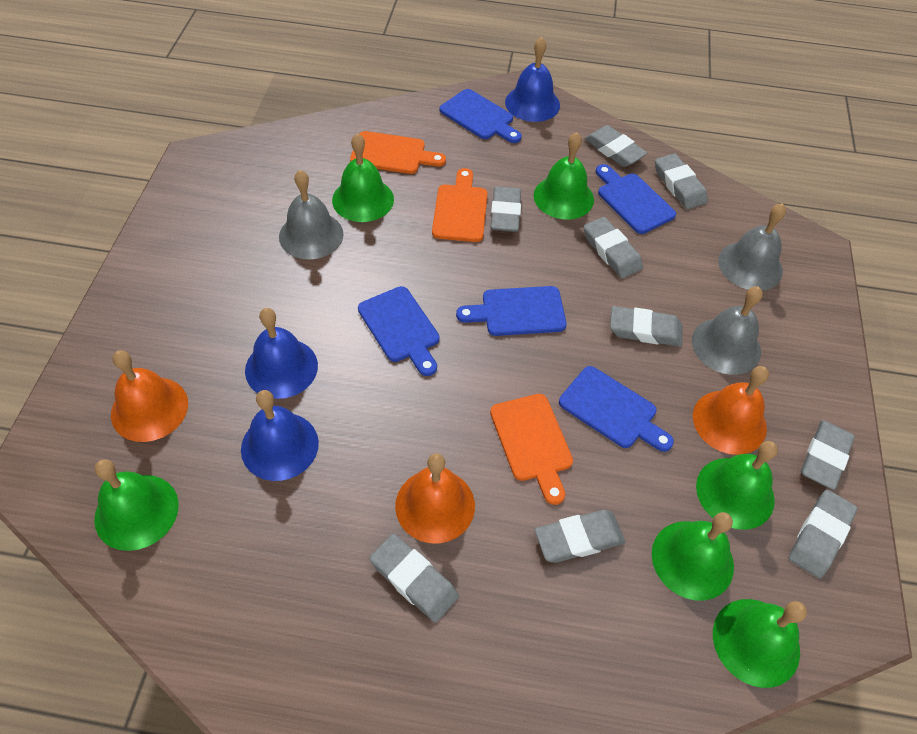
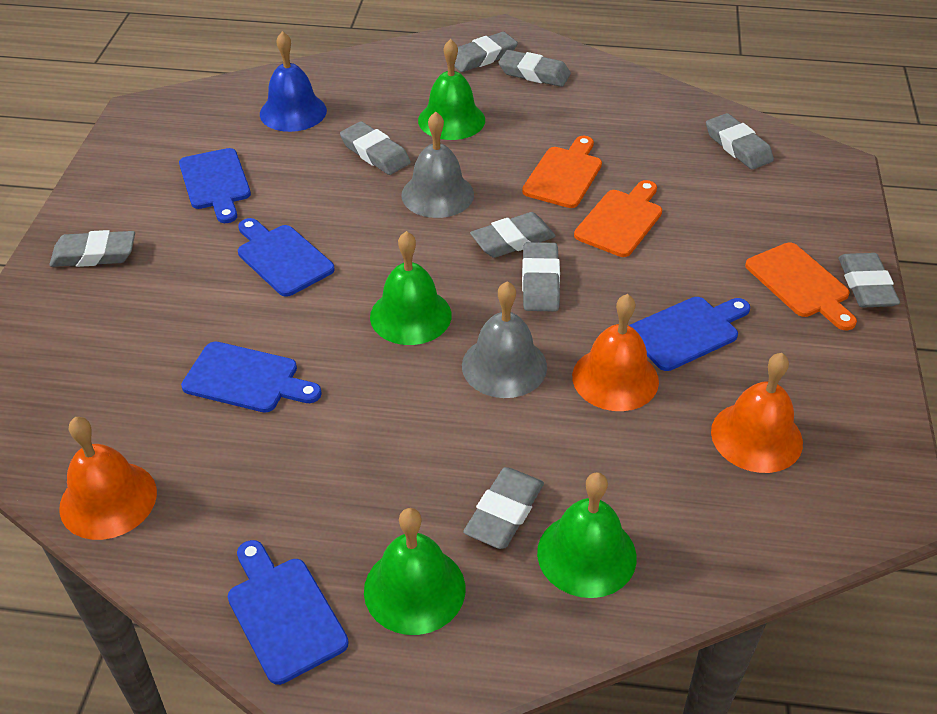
blue bell: 3 -> 1
green bell: 6 -> 4
grey bell: 3 -> 2

